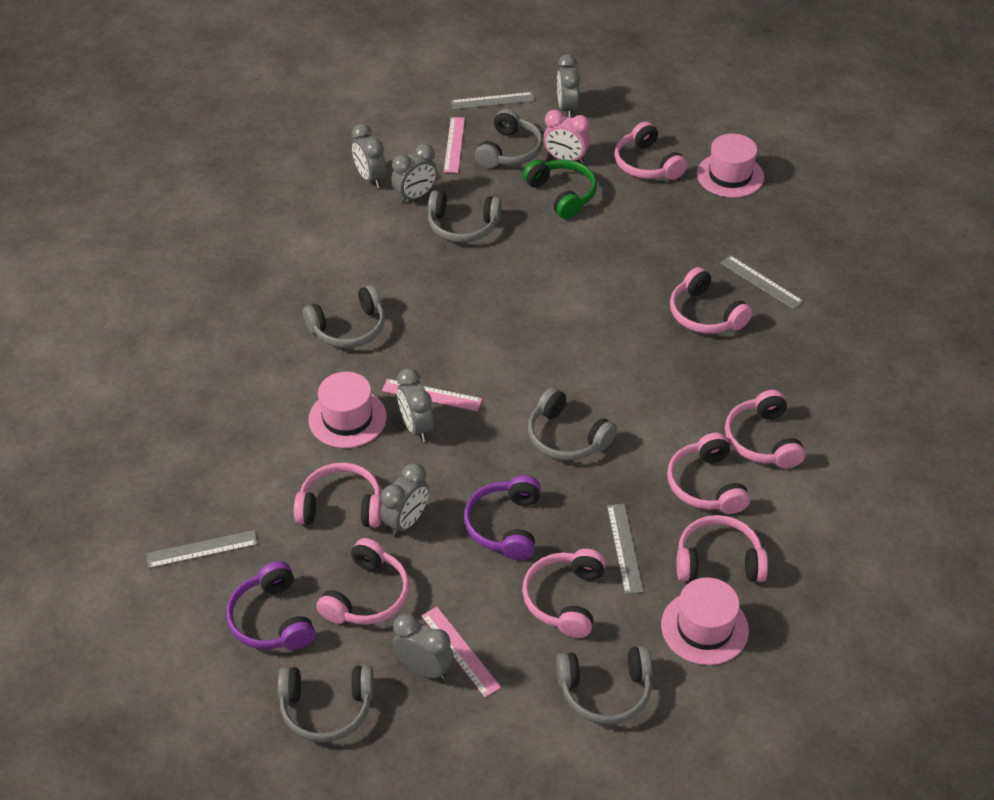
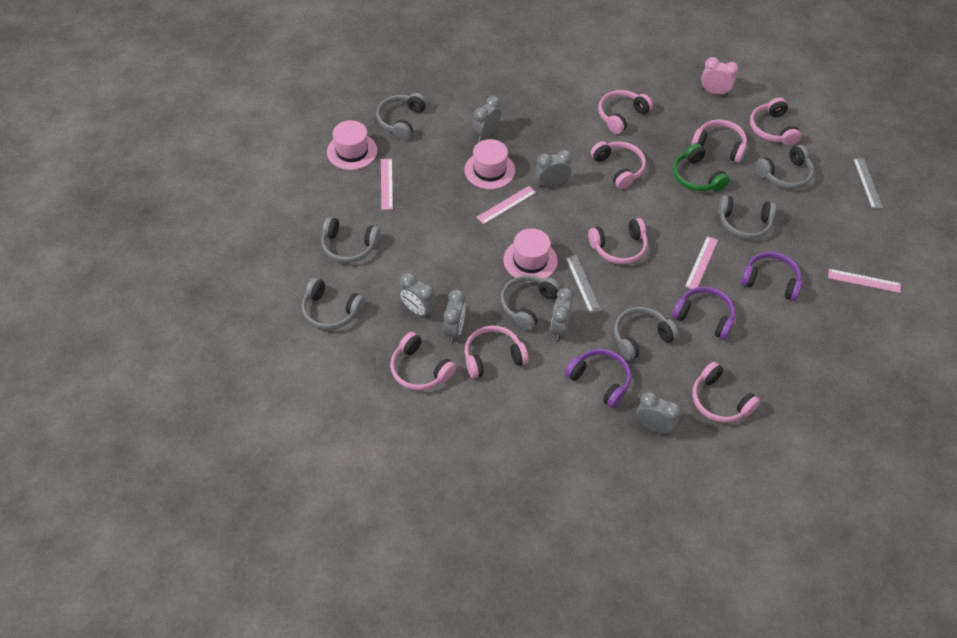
grey headphones: 6 -> 7
grey ruler: 4 -> 2
pink ruler: 3 -> 4
purple headphones: 2 -> 3

